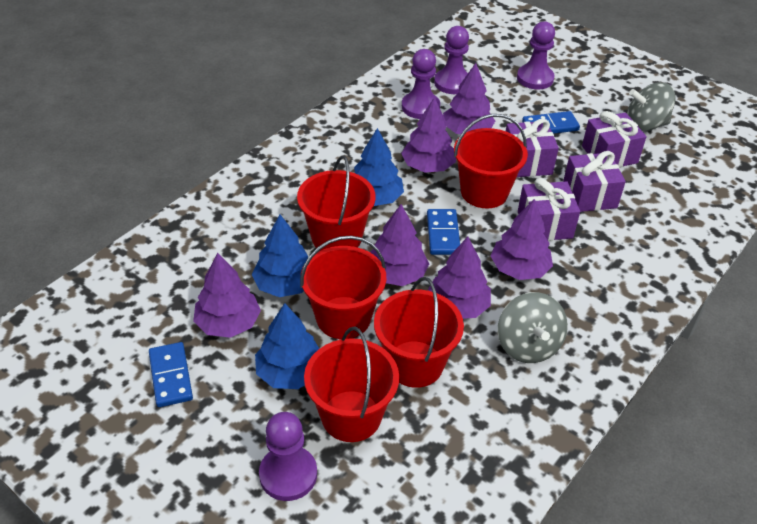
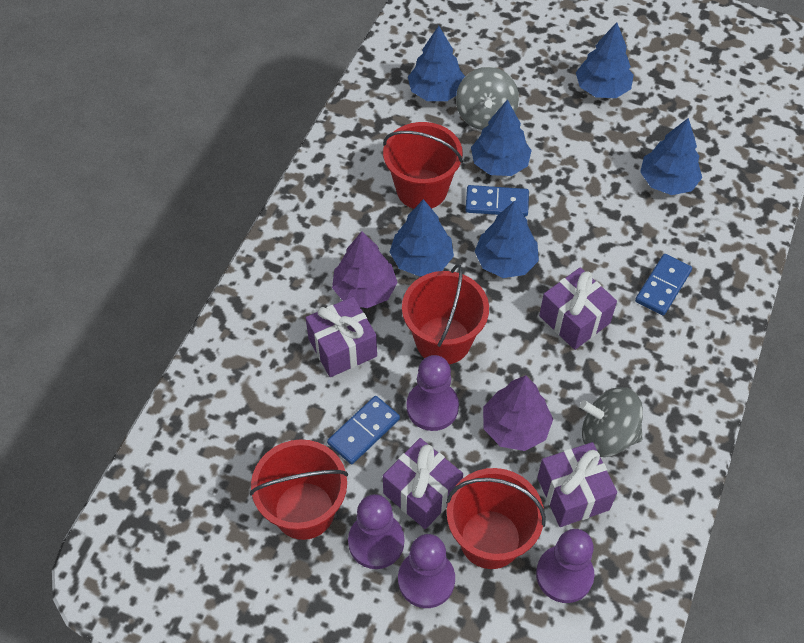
blue tree: 3 -> 6
purple tree: 6 -> 2
red bucket: 5 -> 4

